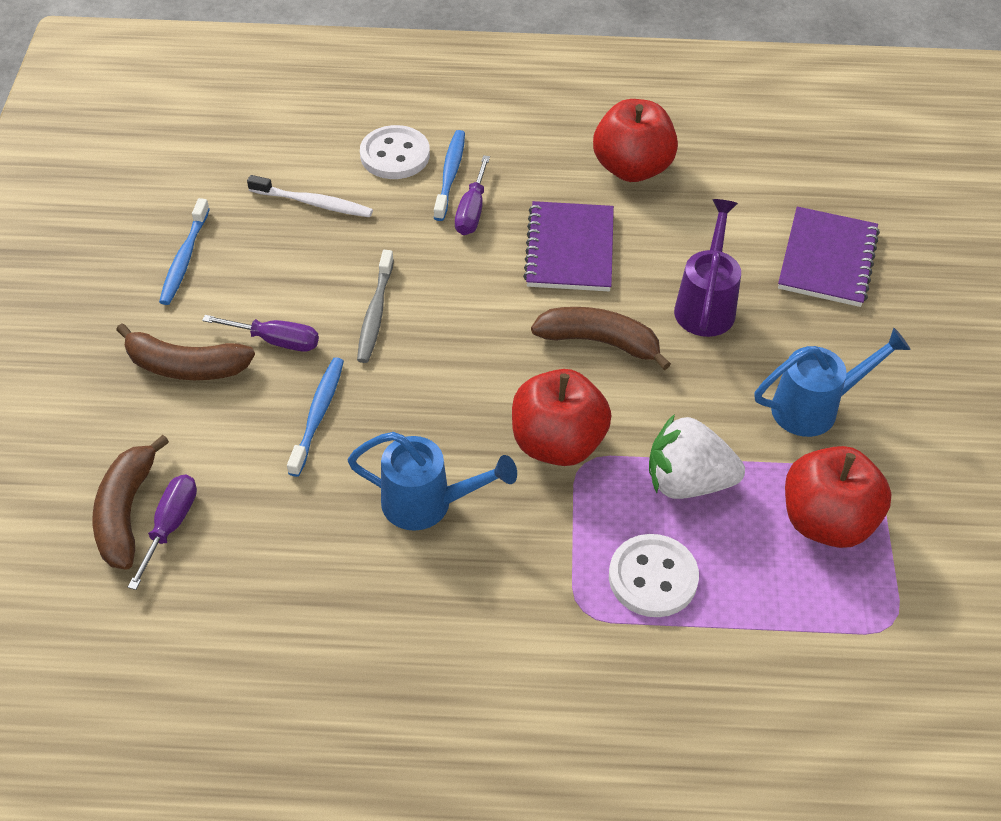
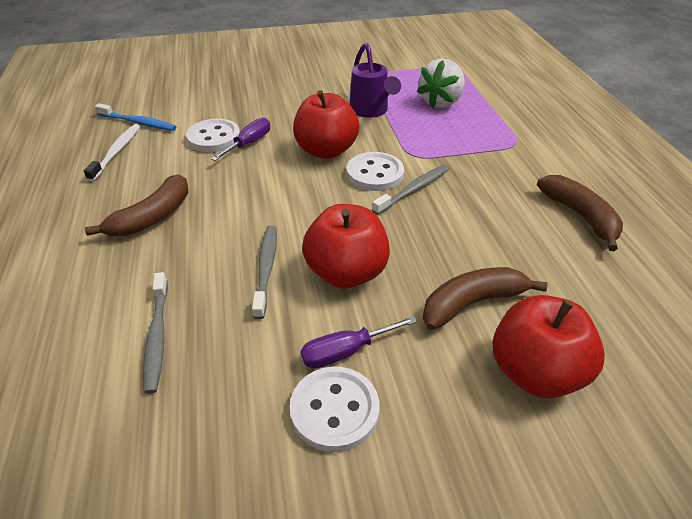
blue toothbrush: 3 -> 1
blue watering can: 2 -> 0
grey toothbrush: 1 -> 3
purple notebook: 2 -> 0
purple screwdriver: 3 -> 2
white button: 2 -> 3

